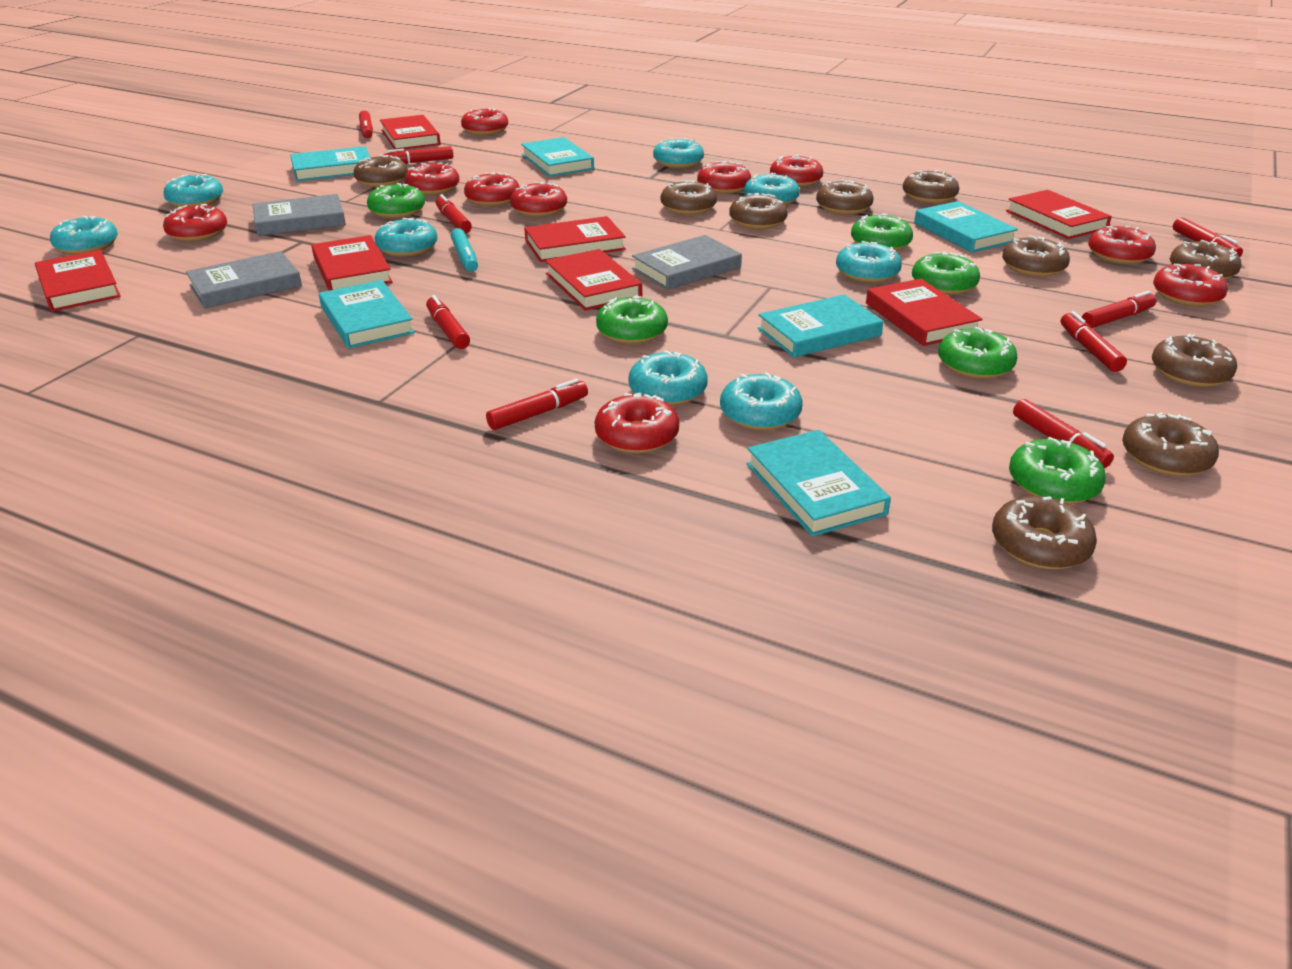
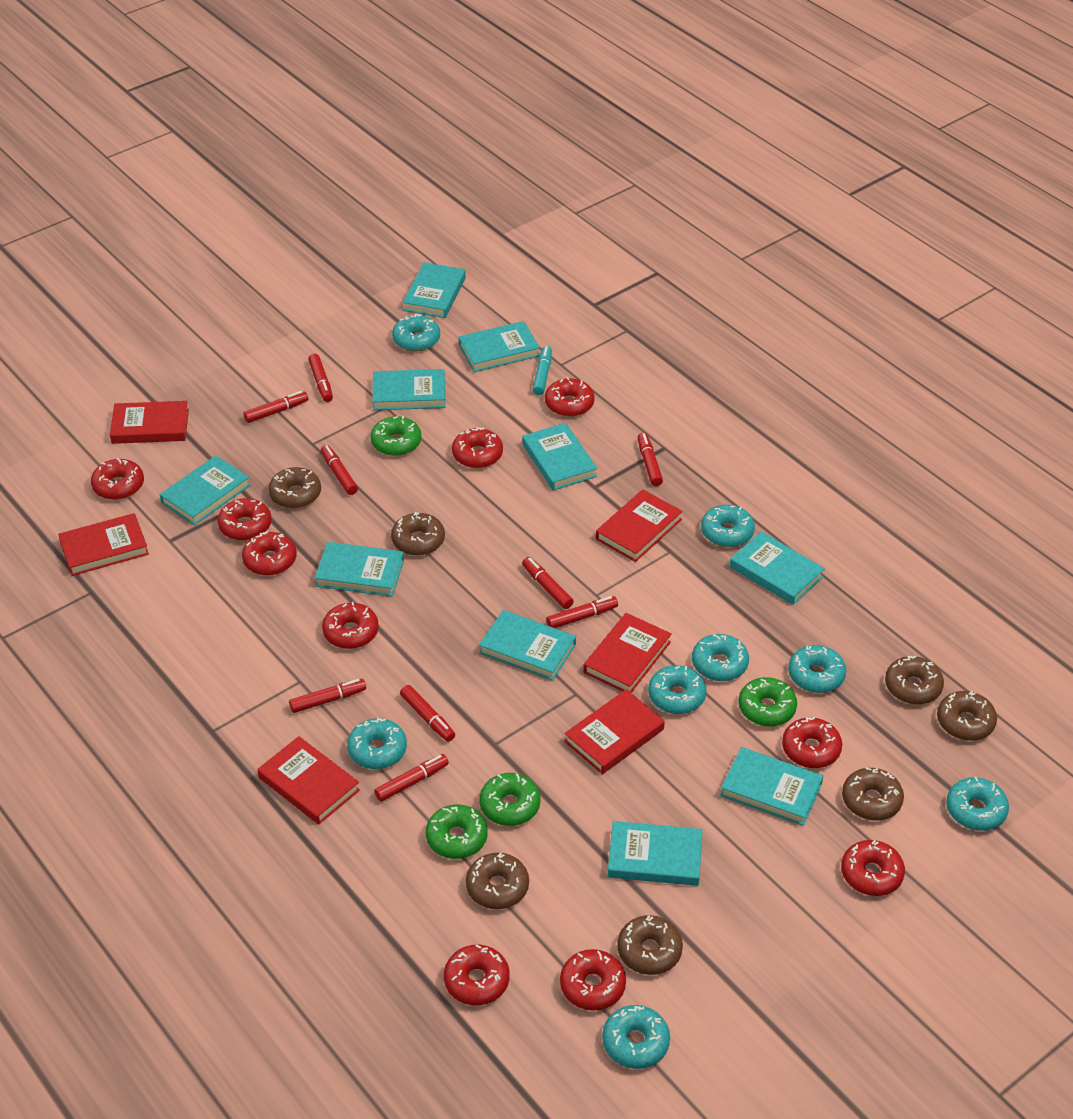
brown donut: 10 -> 7
green donut: 6 -> 4
grey book: 3 -> 0
red book: 7 -> 6
turquoise book: 6 -> 10

